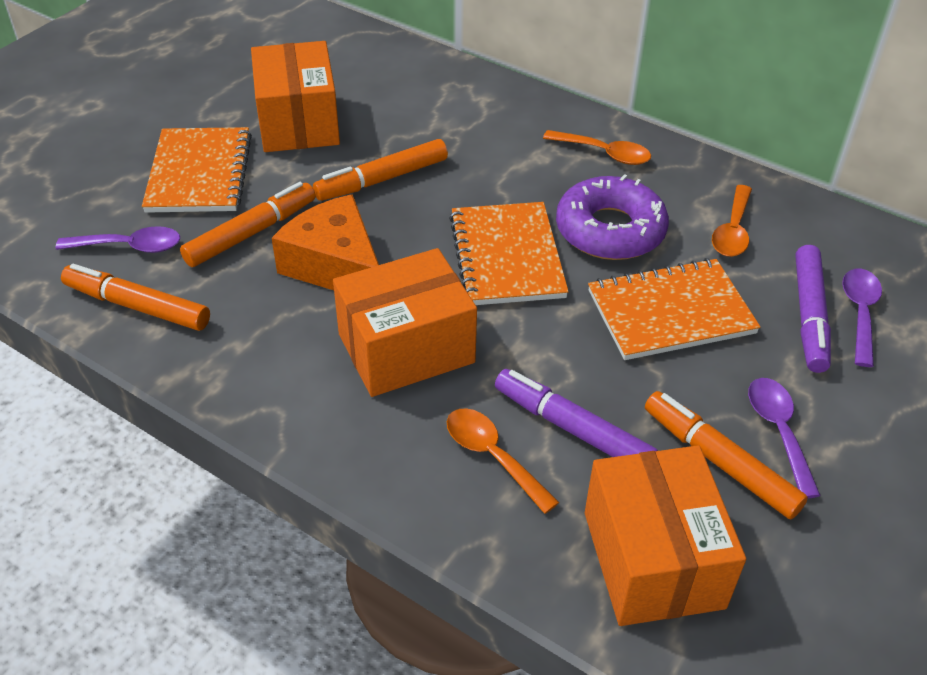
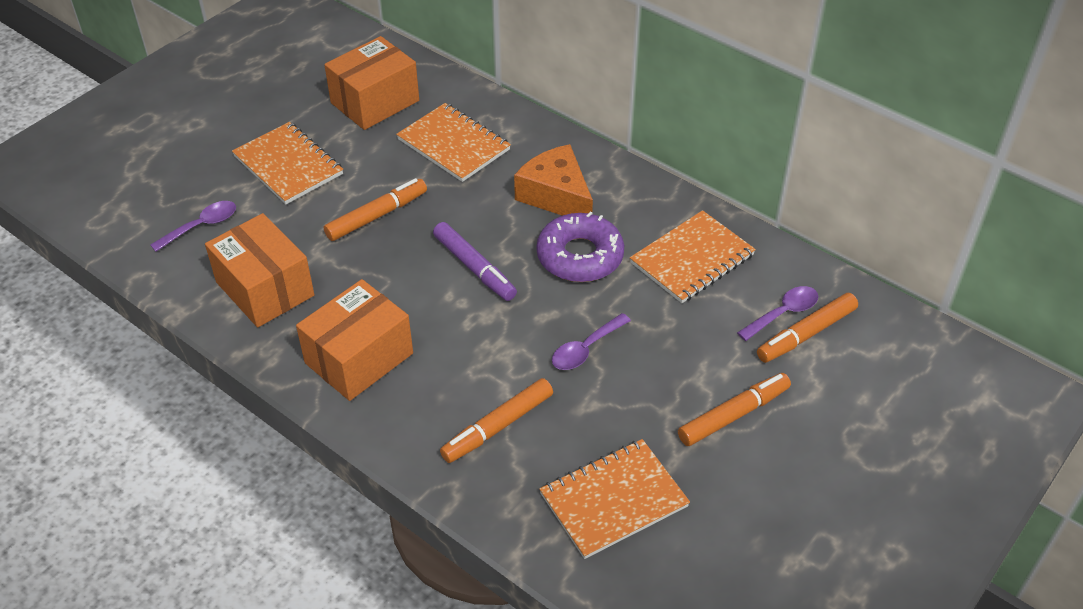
orange notebook: 3 -> 4
orange spoon: 3 -> 0
purple marker: 2 -> 1

